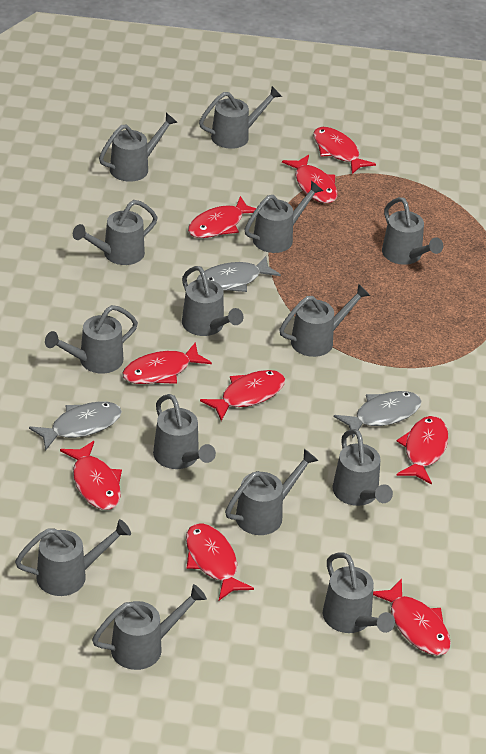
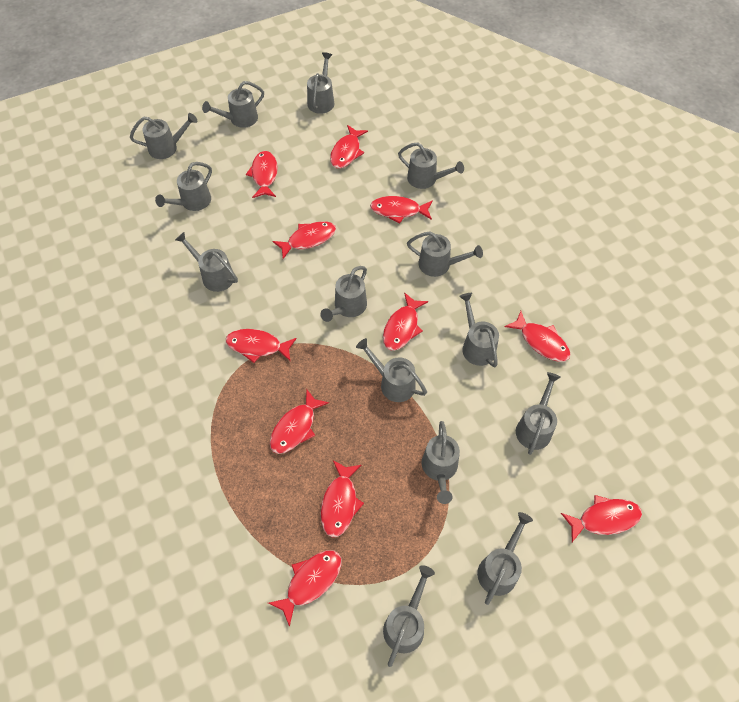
grey fish: 3 -> 0
red fish: 9 -> 11

